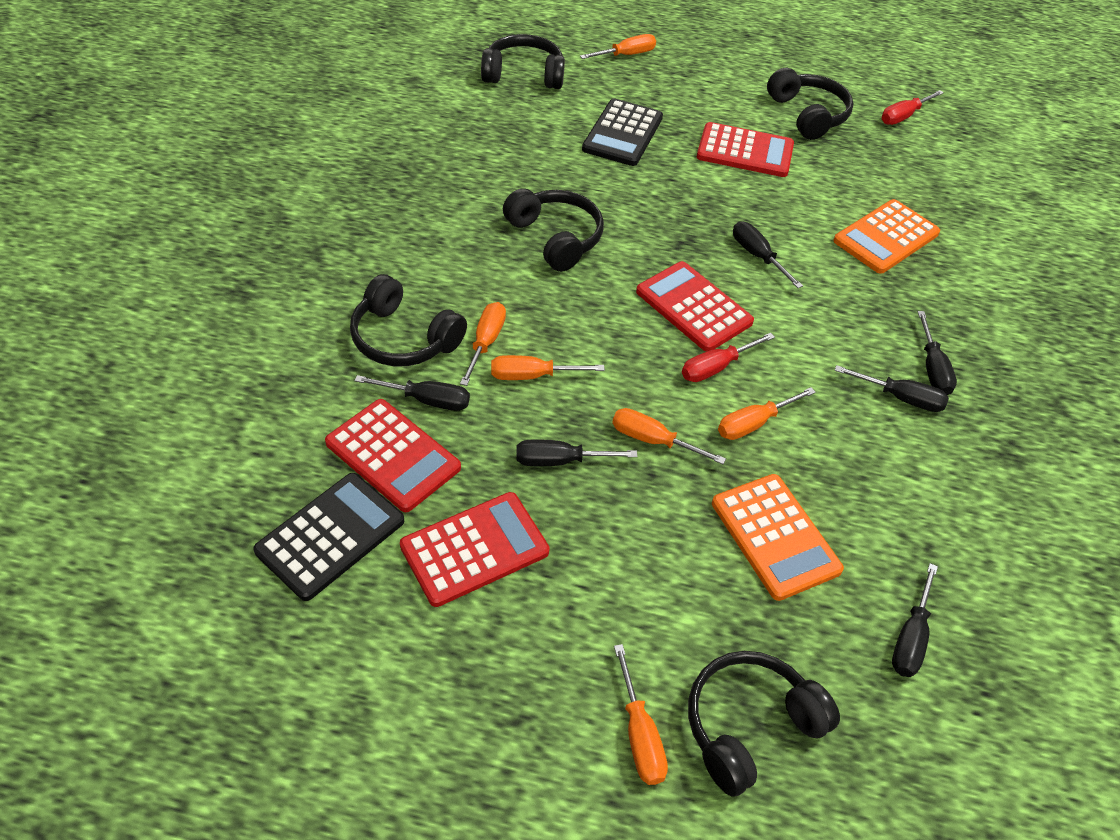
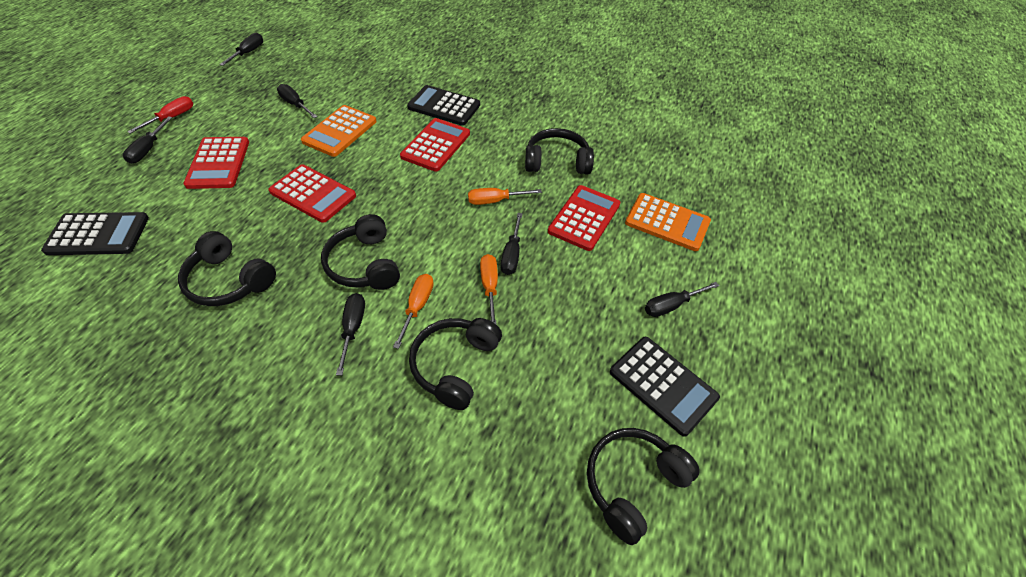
black calculator: 2 -> 3
orange screwdriver: 6 -> 3
red screwdriver: 2 -> 1

